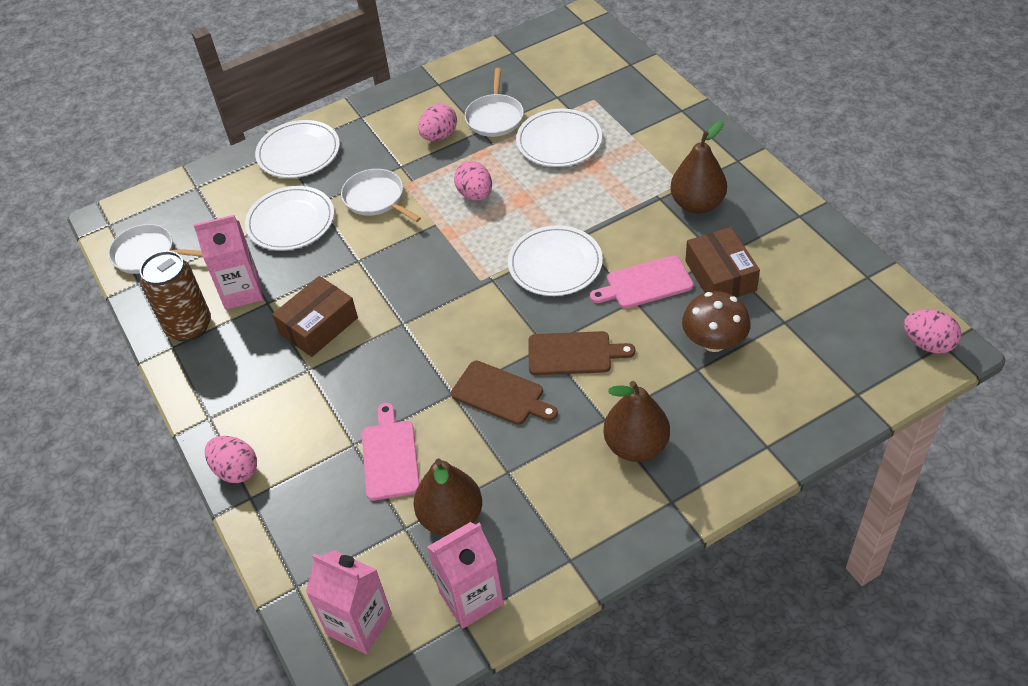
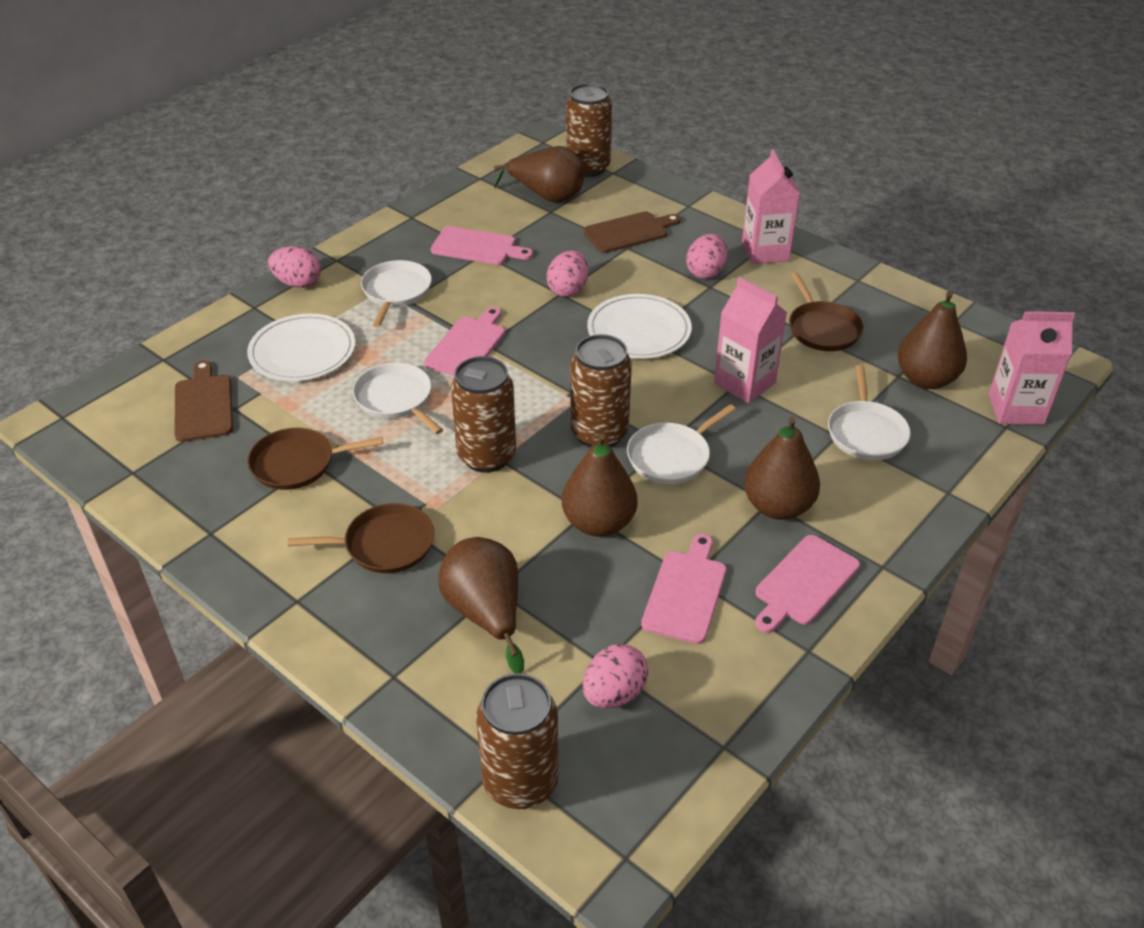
brown box: 2 -> 0
brown can: 1 -> 4
brown mushroom: 1 -> 0
brown pan: 0 -> 3
brown pear: 3 -> 5
pink cutting board: 2 -> 4
white pan: 3 -> 4
white plate: 4 -> 2

